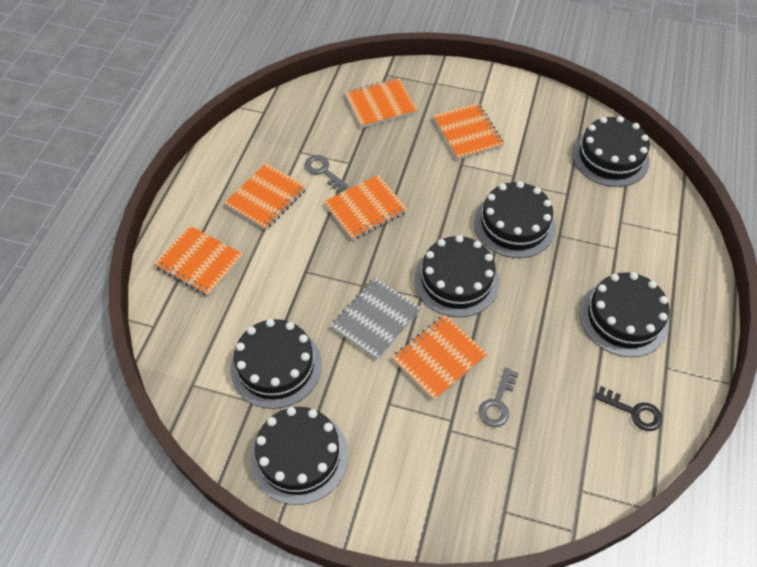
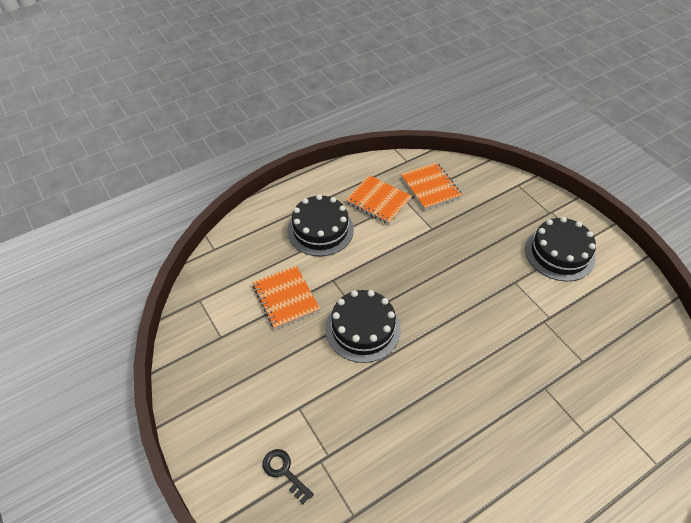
black cake: 6 -> 3
grey key: 2 -> 0
grey notebook: 1 -> 0
orange notebook: 6 -> 3

